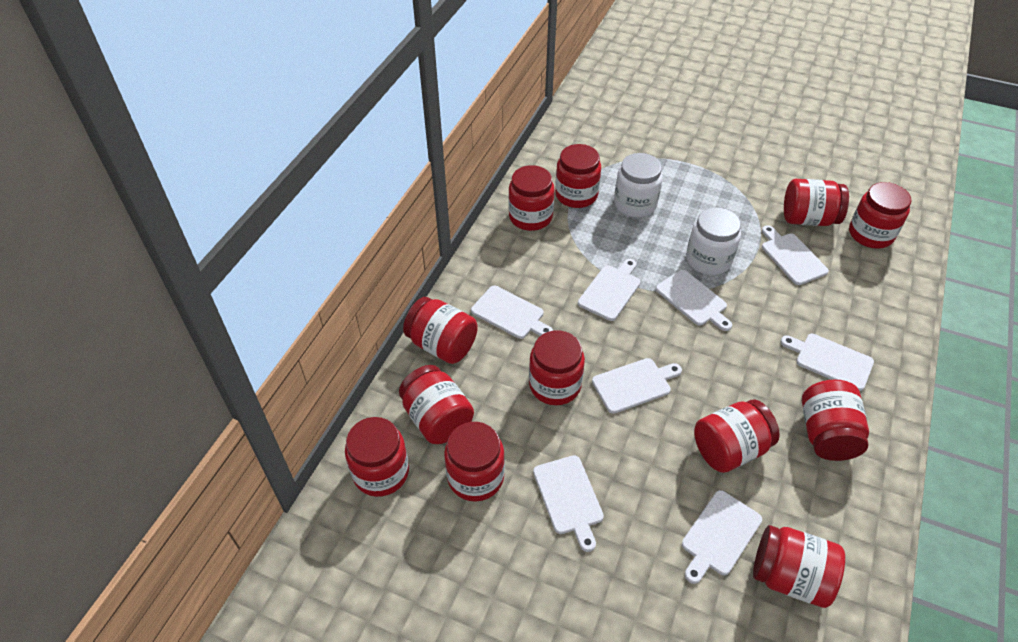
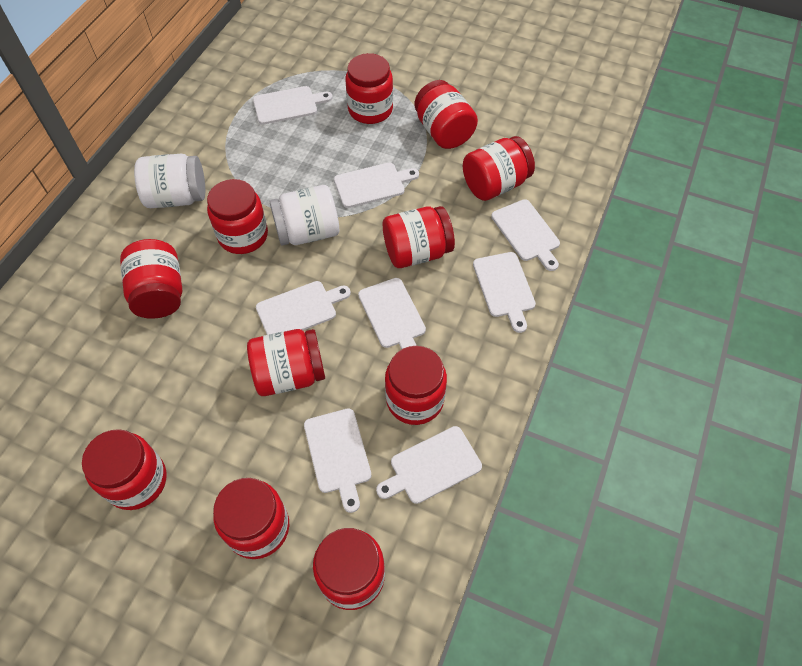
red jar: 12 -> 11

